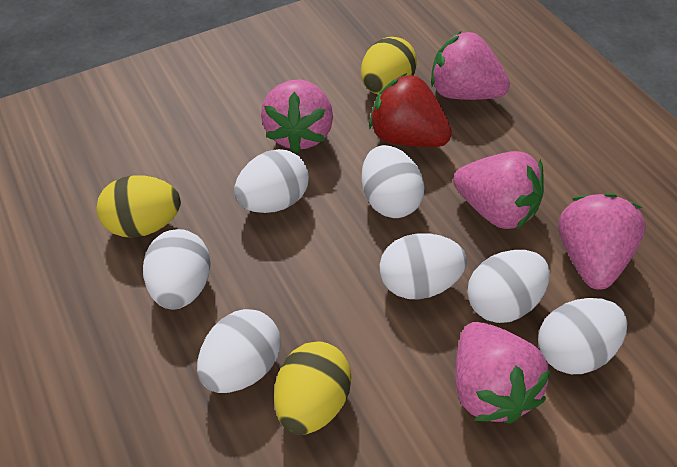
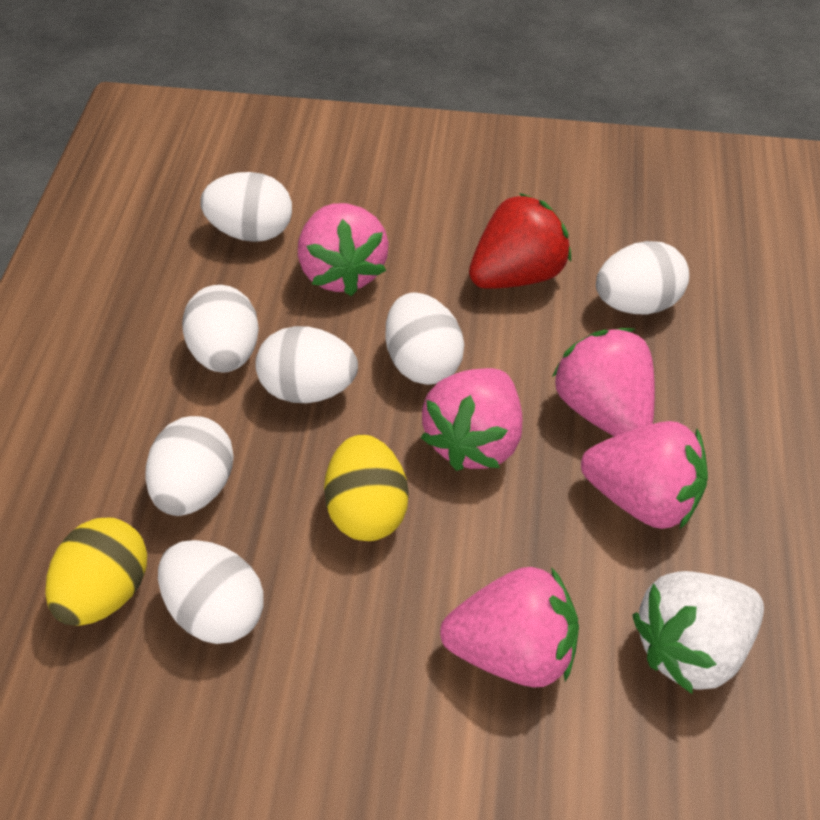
white strawberry: 0 -> 1
yellow egg: 3 -> 2

